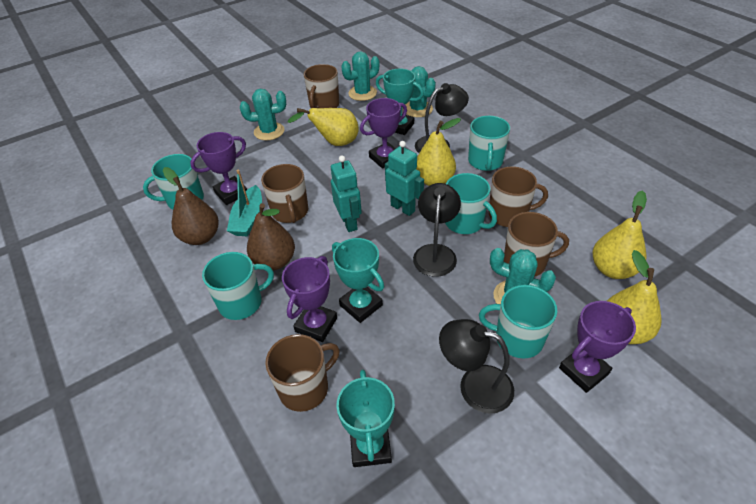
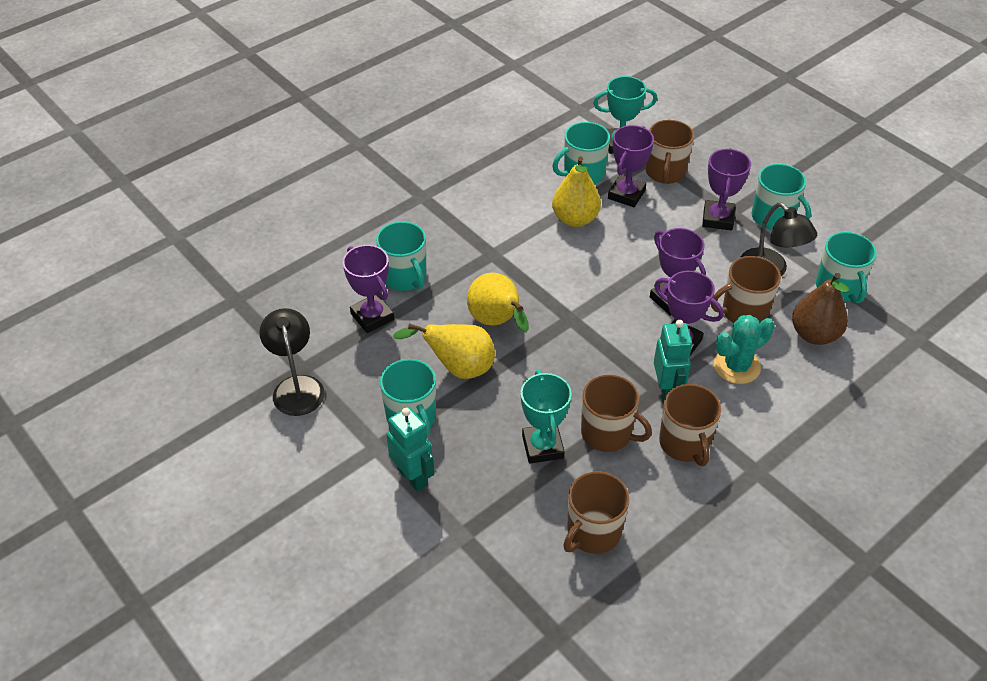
black lamp: 3 -> 2
brown pear: 2 -> 1
purple trophy: 4 -> 5
turquoise boat: 1 -> 0
turquoise cactus: 4 -> 1
turquoise trophy: 3 -> 2
yellow pear: 4 -> 3

